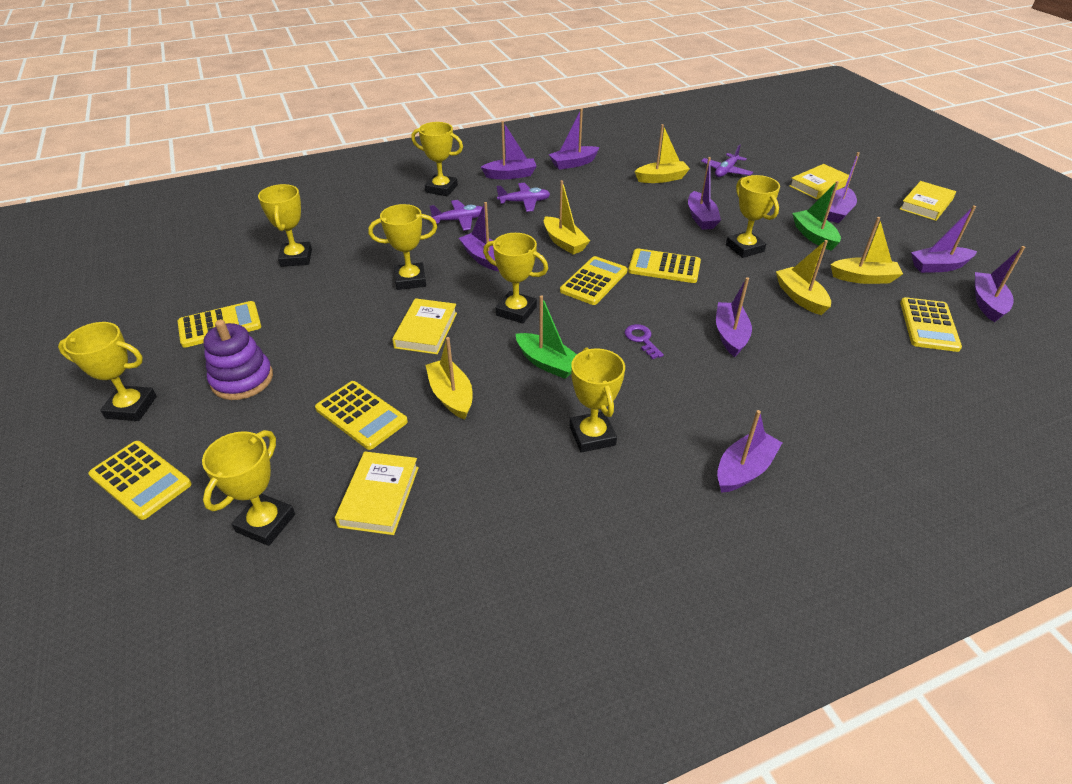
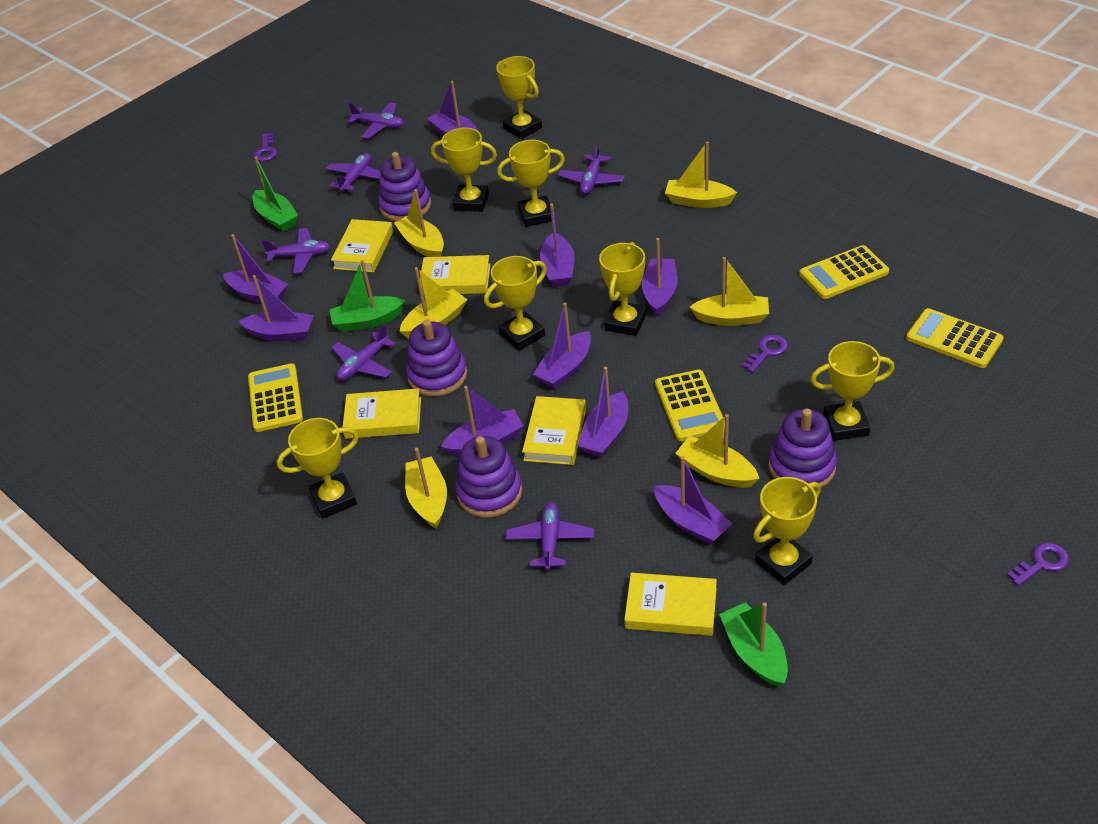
green boat: 2 -> 3
purple key: 1 -> 3
purple plane: 3 -> 6
purple stacking toy: 1 -> 4
yellow boat: 5 -> 6
yellow book: 4 -> 5
yellow calculator: 6 -> 4

